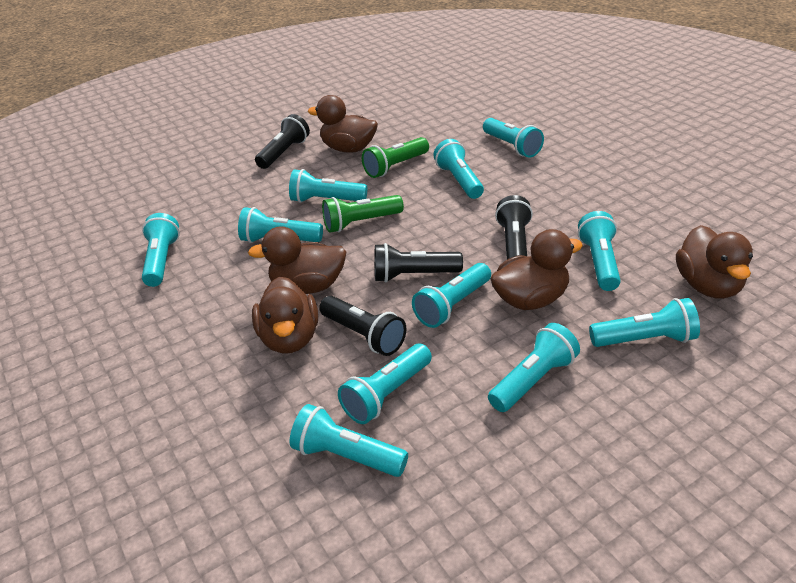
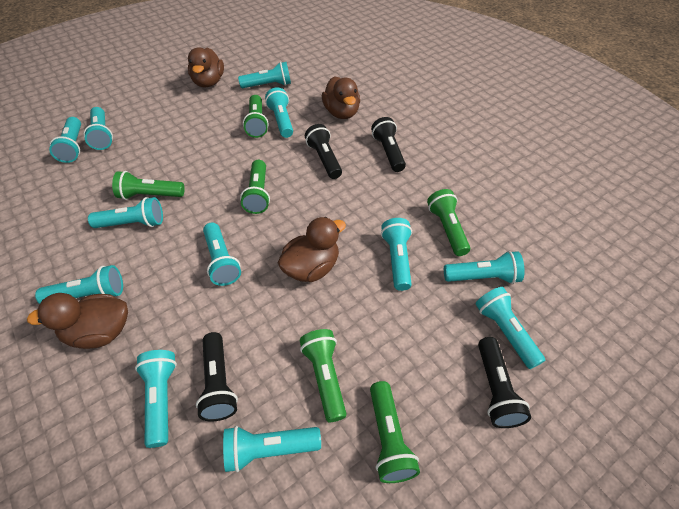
brown duck: 5 -> 4
green flashlight: 2 -> 6
turquoise flashlight: 11 -> 12

